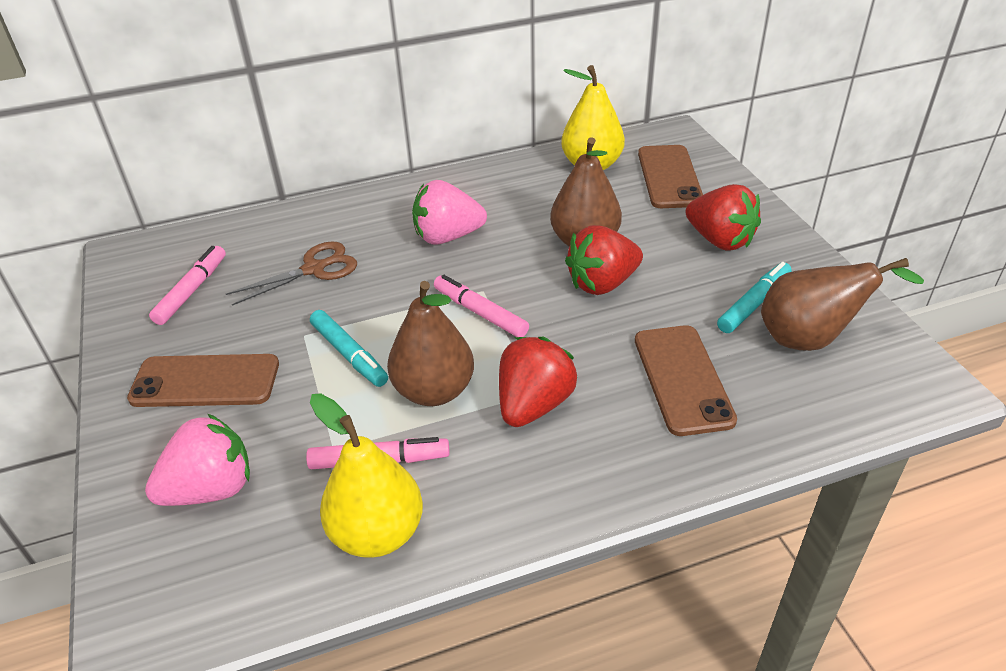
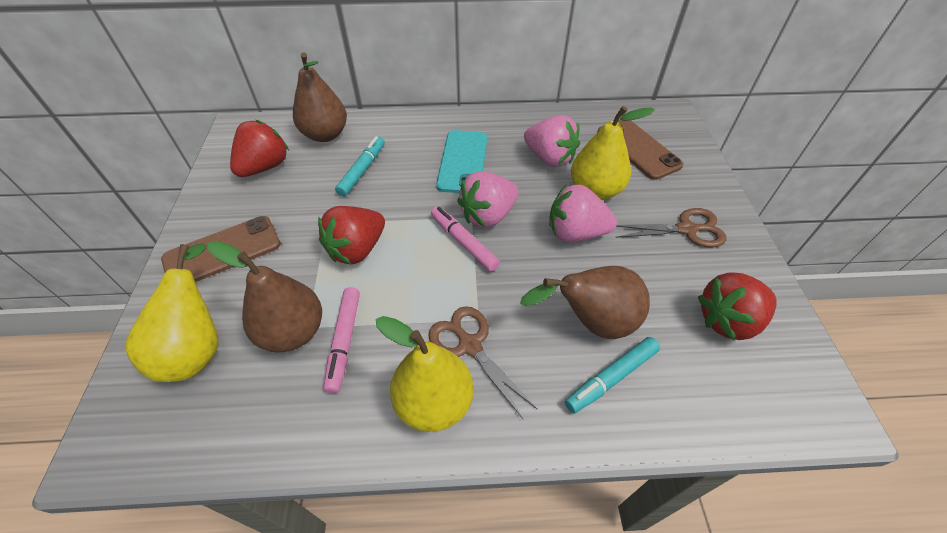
brown phone: 3 -> 2
brown scissors: 1 -> 2
pink marker: 3 -> 2
pink strawberry: 2 -> 3
turquoise phone: 0 -> 1
yellow pear: 2 -> 3

